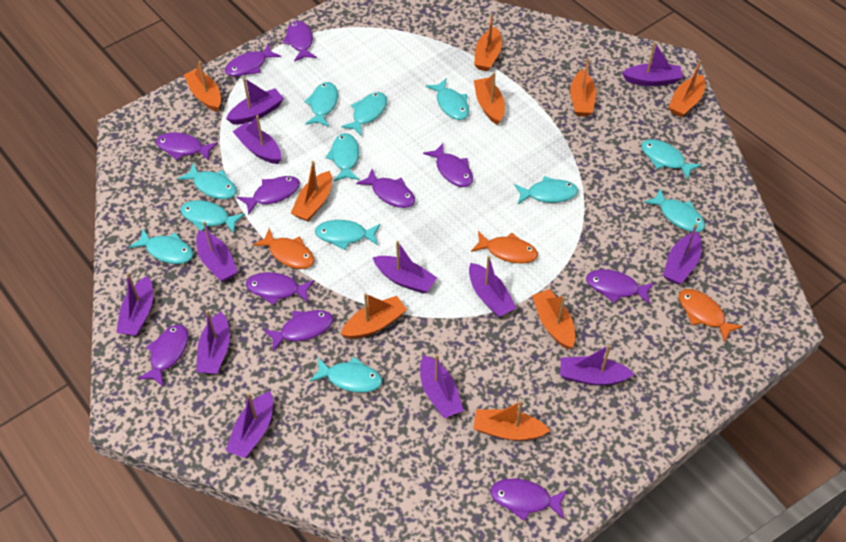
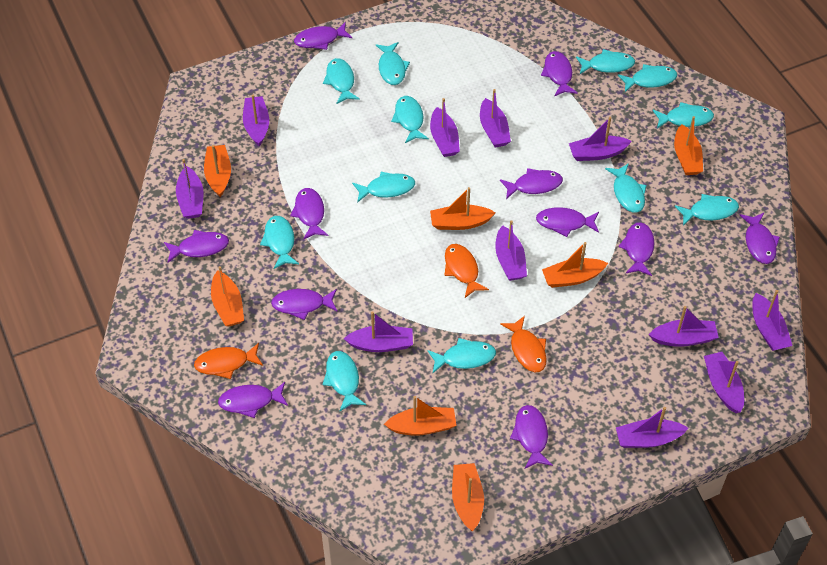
orange boat: 9 -> 7
purple boat: 12 -> 11

